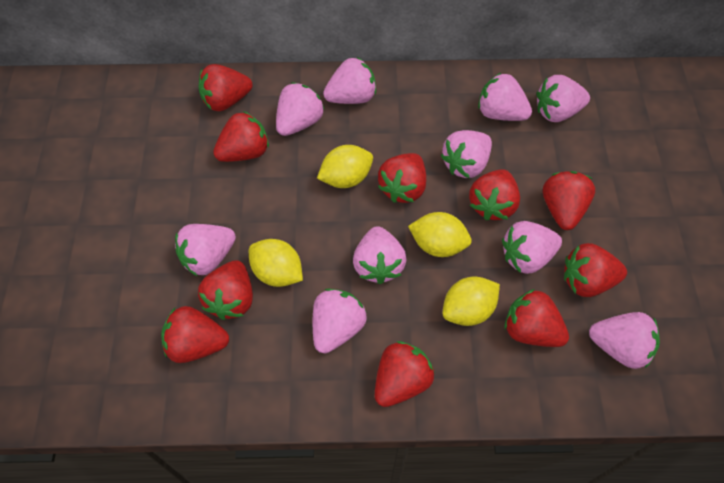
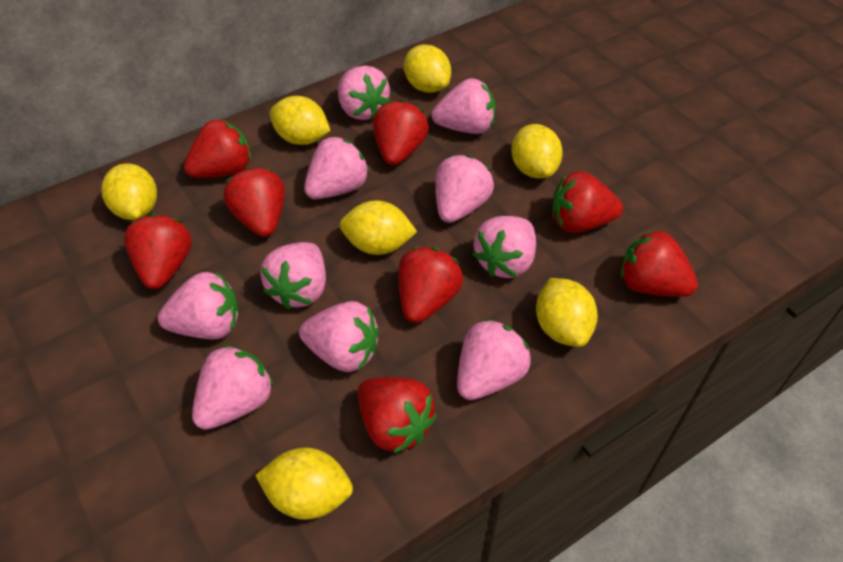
red strawberry: 10 -> 8
yellow lemon: 4 -> 7

